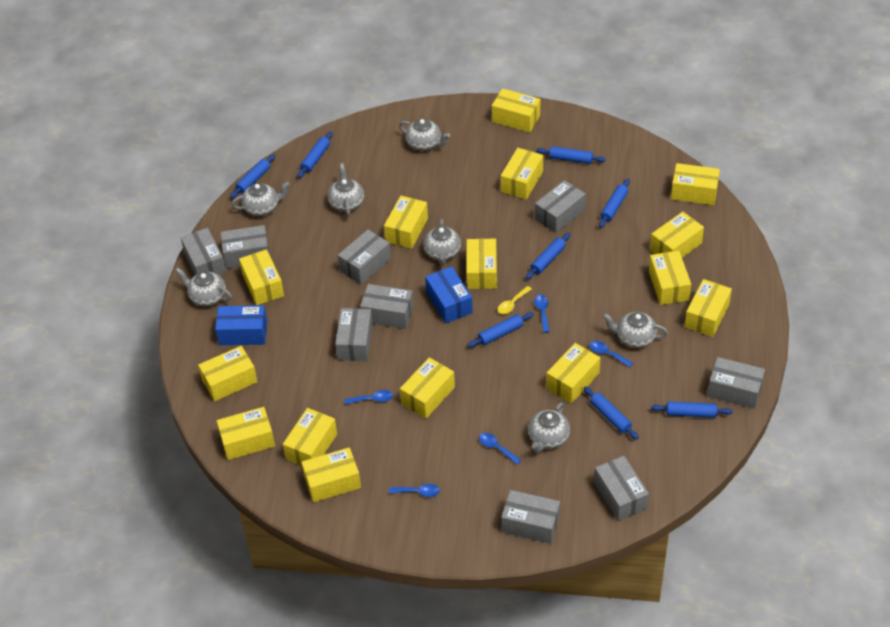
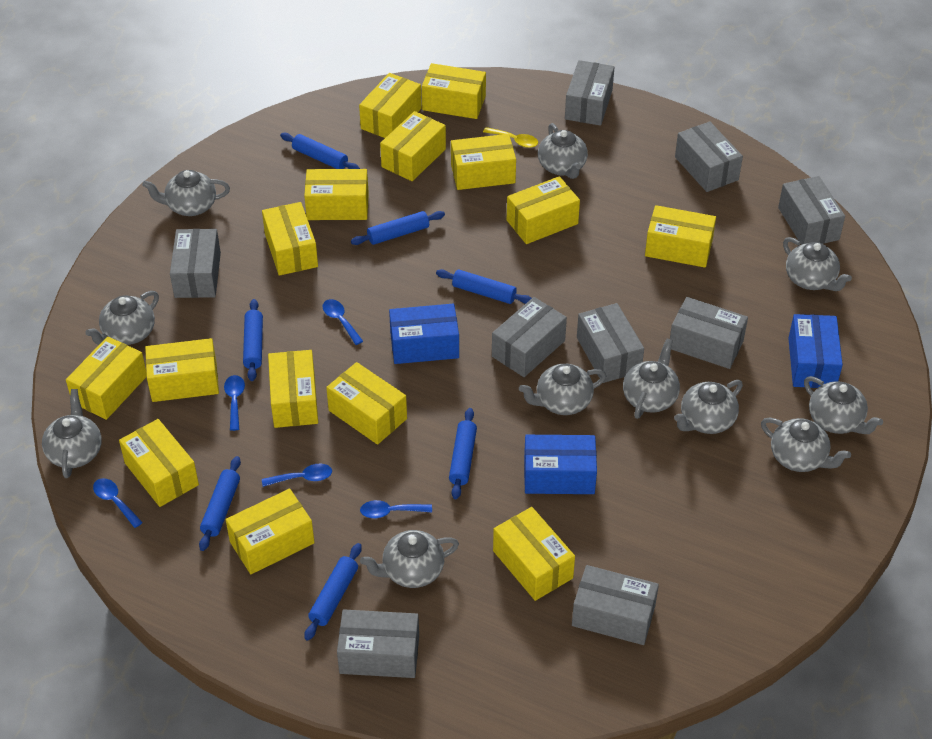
blue box: 2 -> 3
blue rolling pin: 8 -> 7
grey teapot: 7 -> 11

